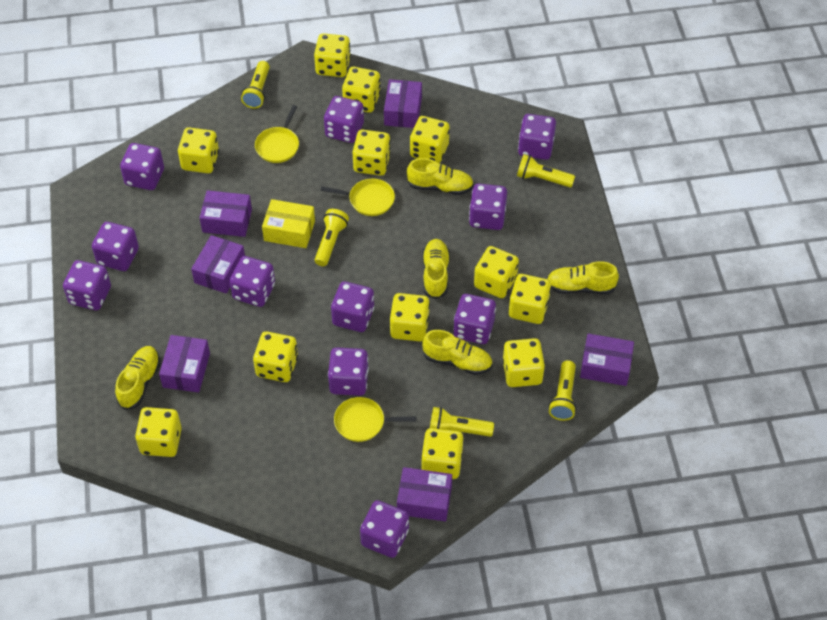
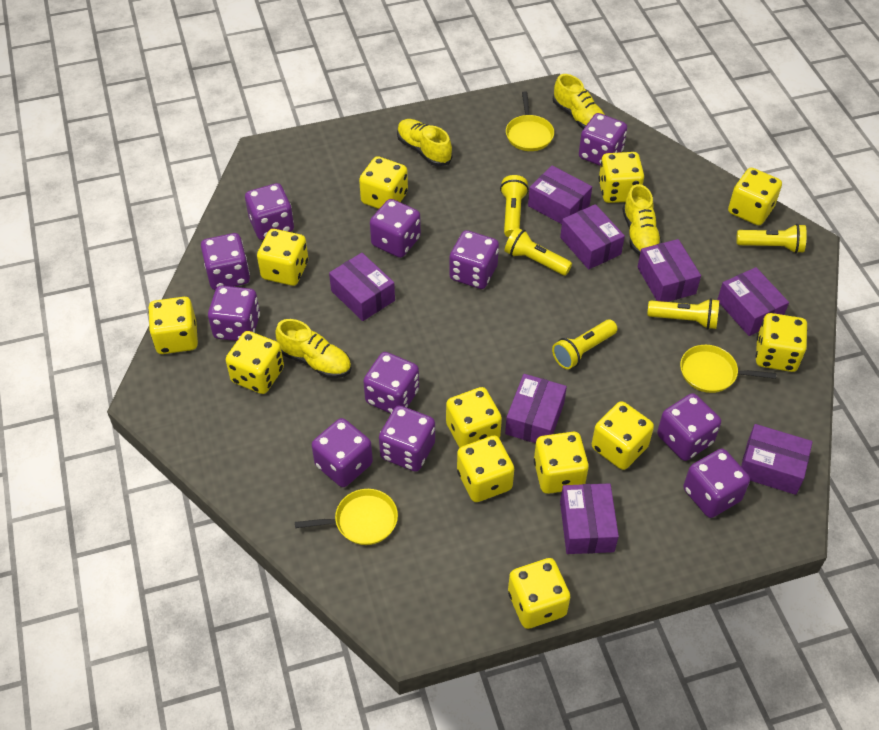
purple box: 6 -> 8
yellow box: 1 -> 0
yellow shoe: 5 -> 4

